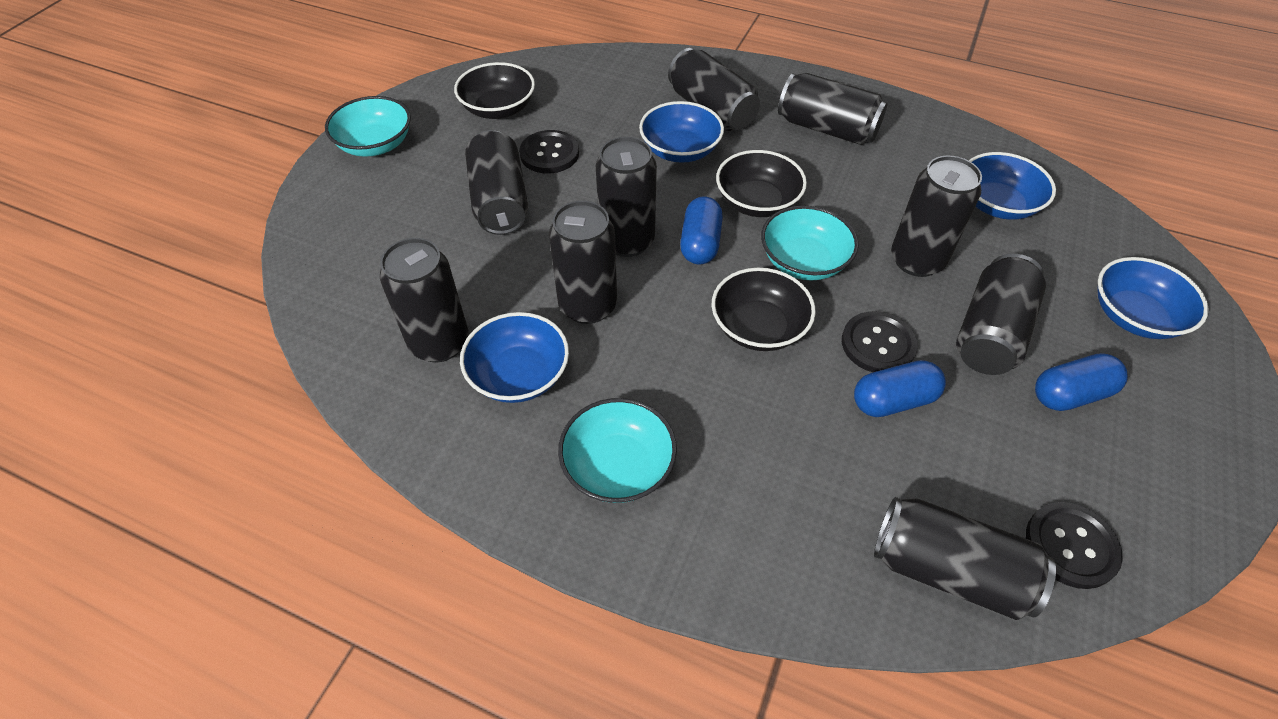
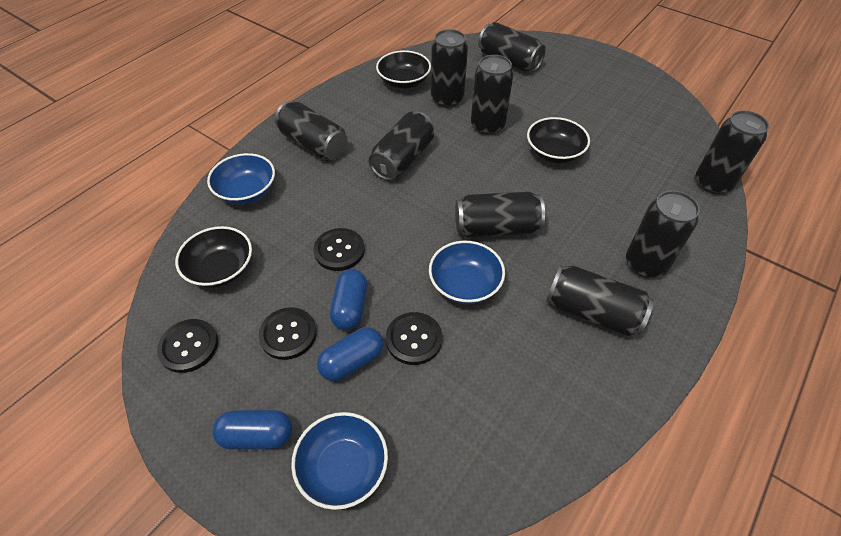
black button: 3 -> 4
blue bowl: 4 -> 3
turquoise bowl: 3 -> 0

